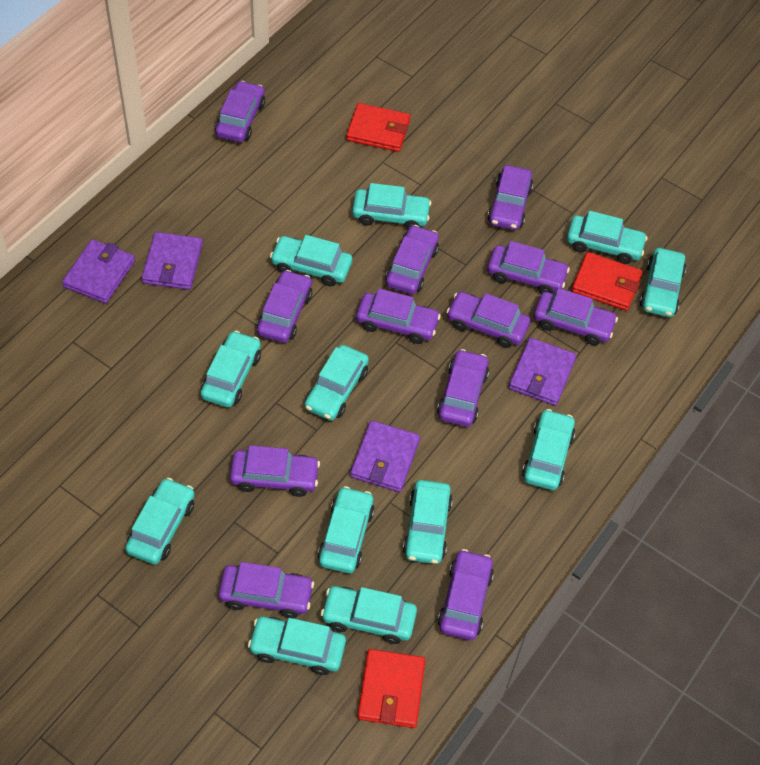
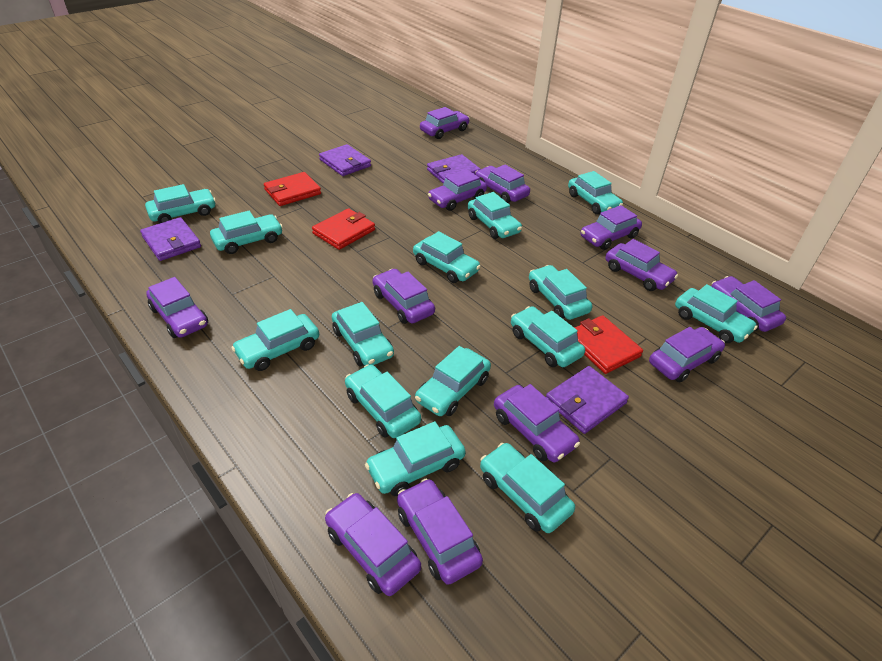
turquoise car: 12 -> 14

